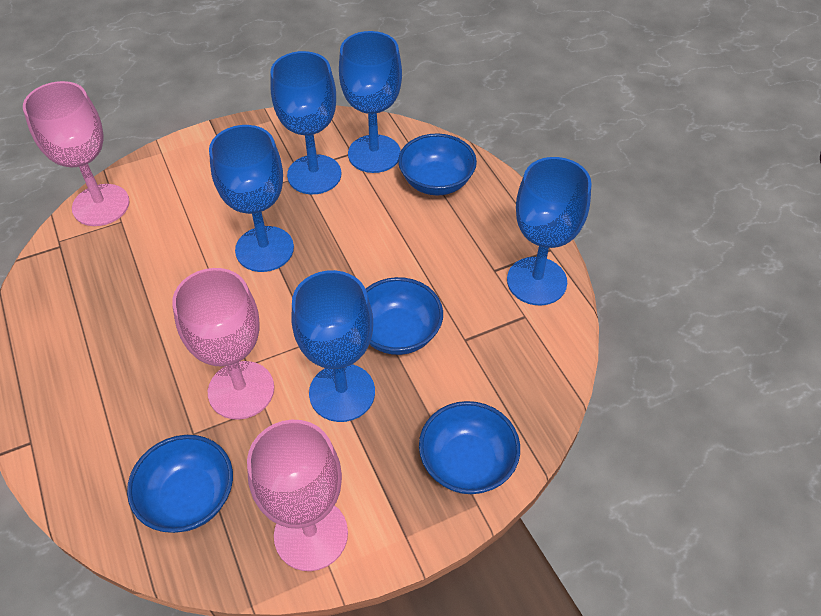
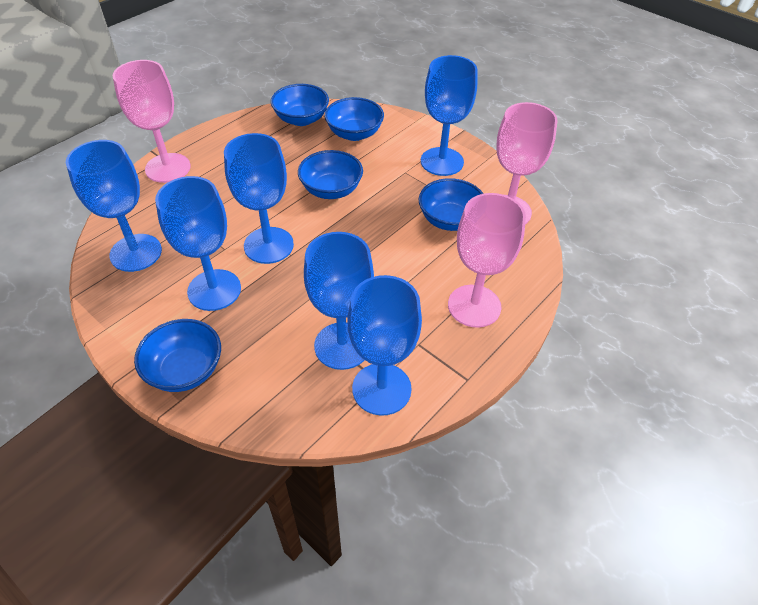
blue bowl: 4 -> 5
blue goblet: 5 -> 6

